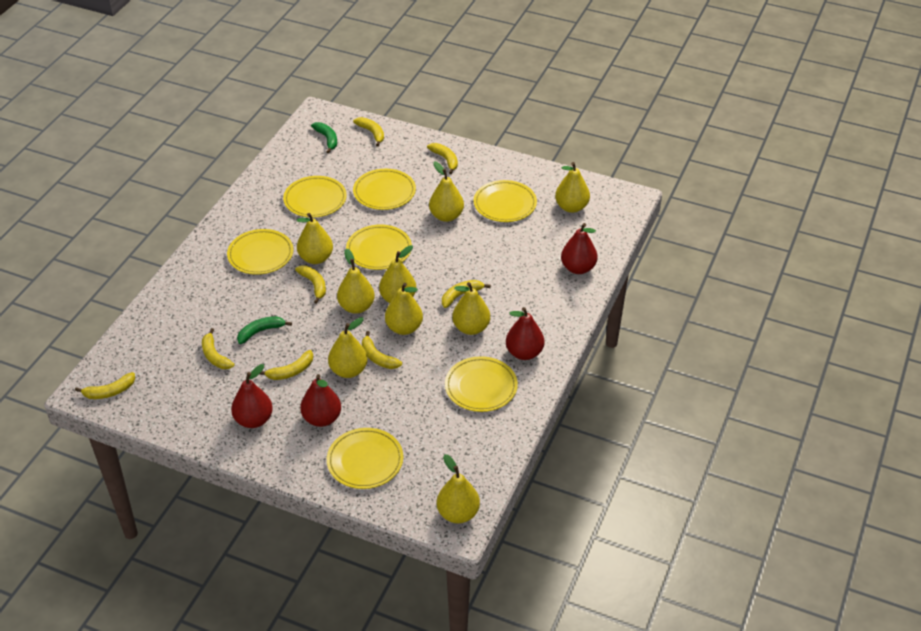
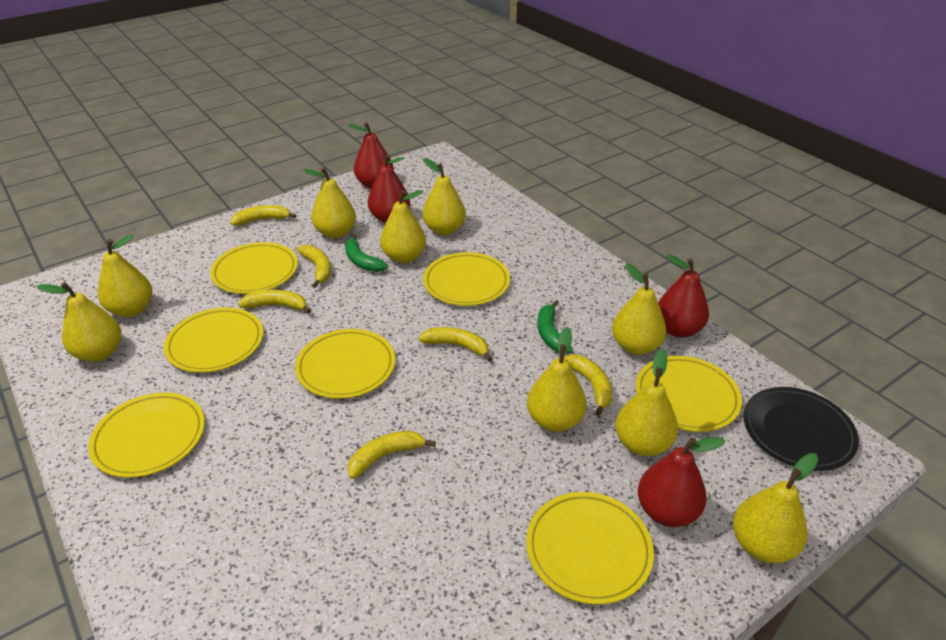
black plate: 0 -> 1
yellow banana: 8 -> 6

